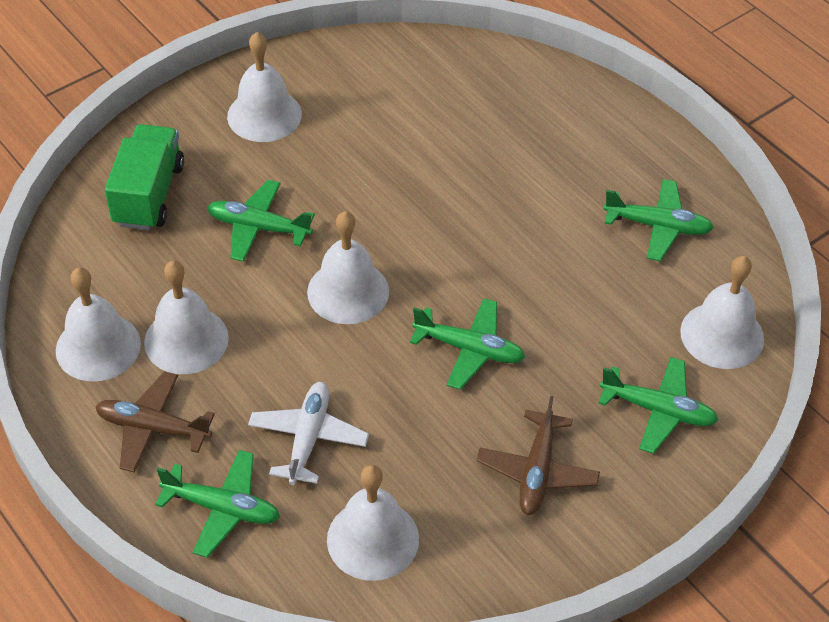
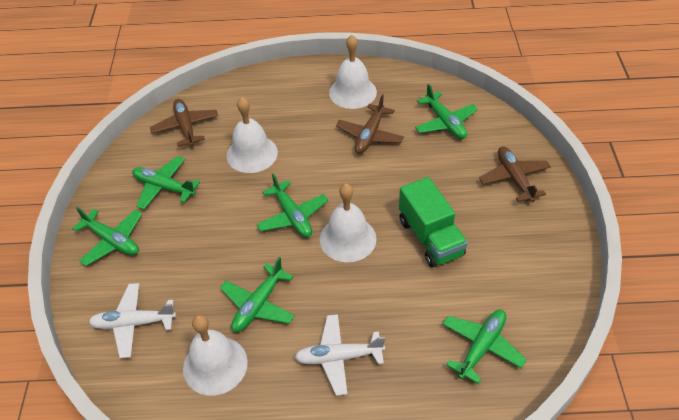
brown plane: 2 -> 3
green plane: 5 -> 6
white bell: 6 -> 4
white plane: 1 -> 2

